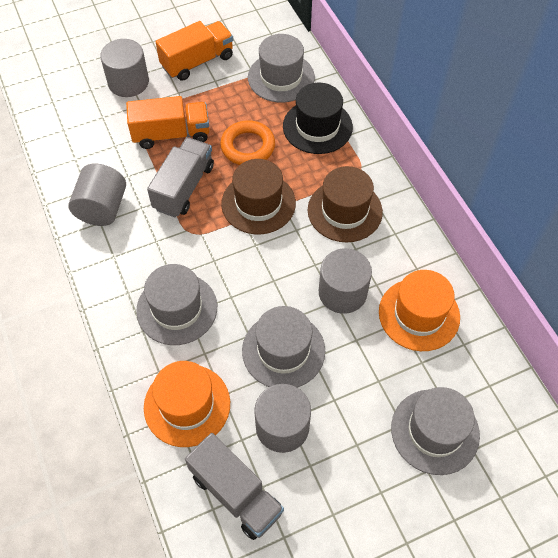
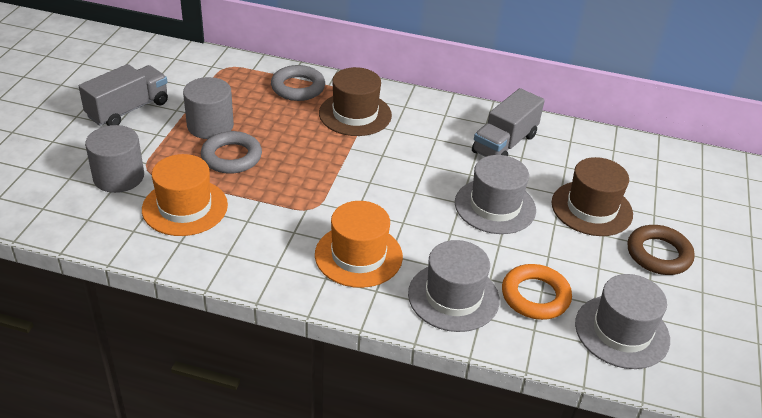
black hat: 1 -> 0
brown ring: 0 -> 1
grey cylinder: 4 -> 2
grey hat: 4 -> 3
grey ring: 0 -> 2
orange truck: 2 -> 0

